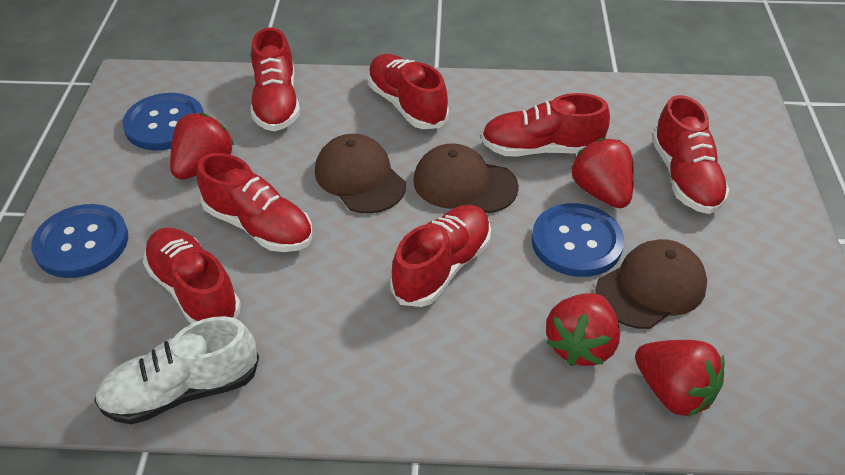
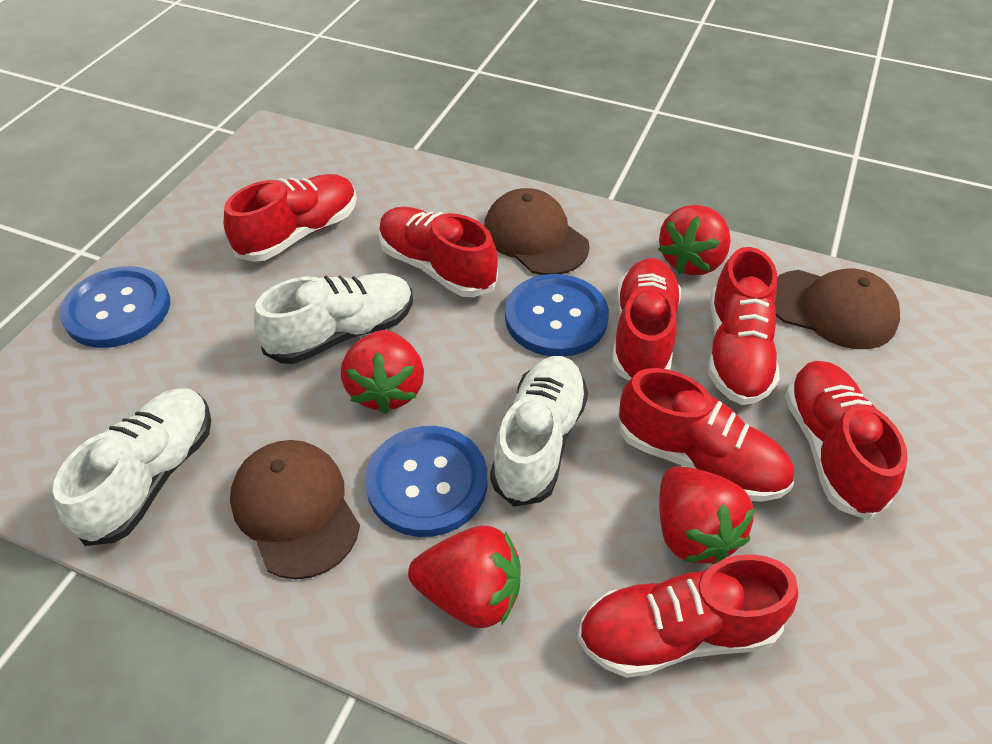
white shoe: 1 -> 3

